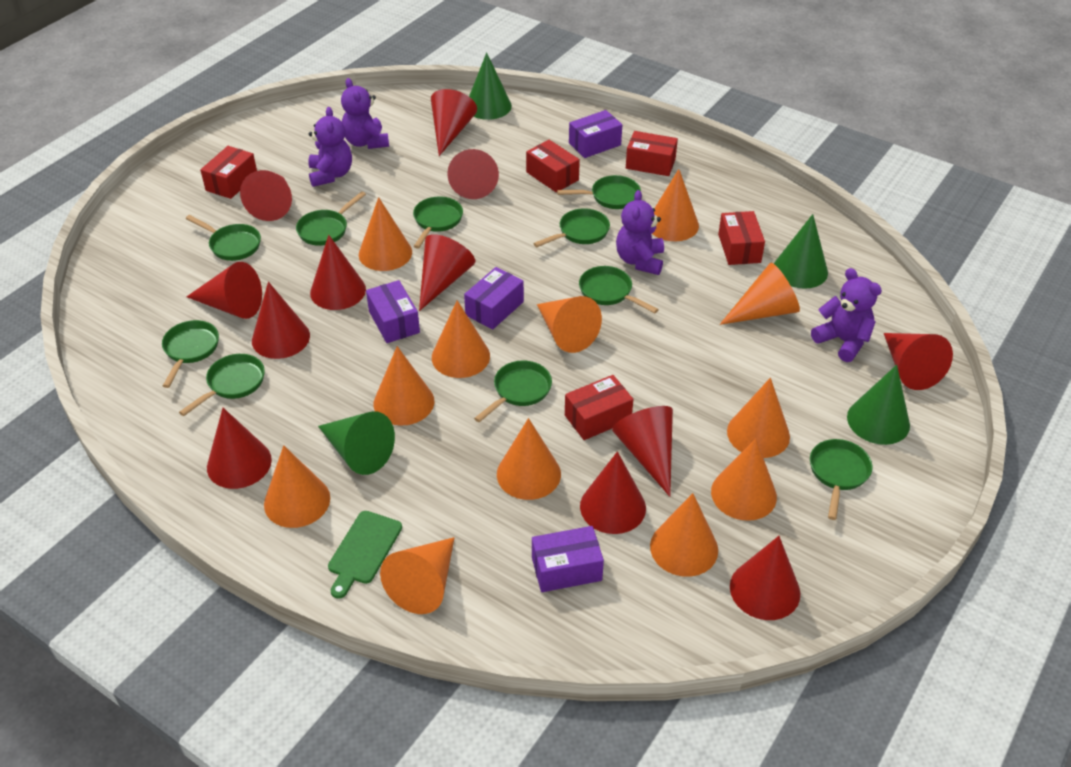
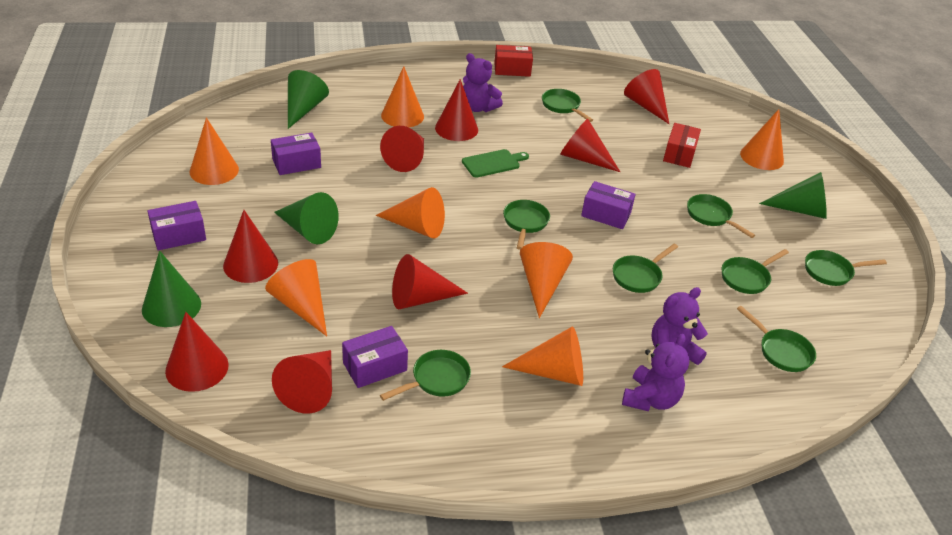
green pan: 10 -> 8
orange cone: 12 -> 7
purple teddy bear: 4 -> 3
red box: 5 -> 2
red cone: 12 -> 8

